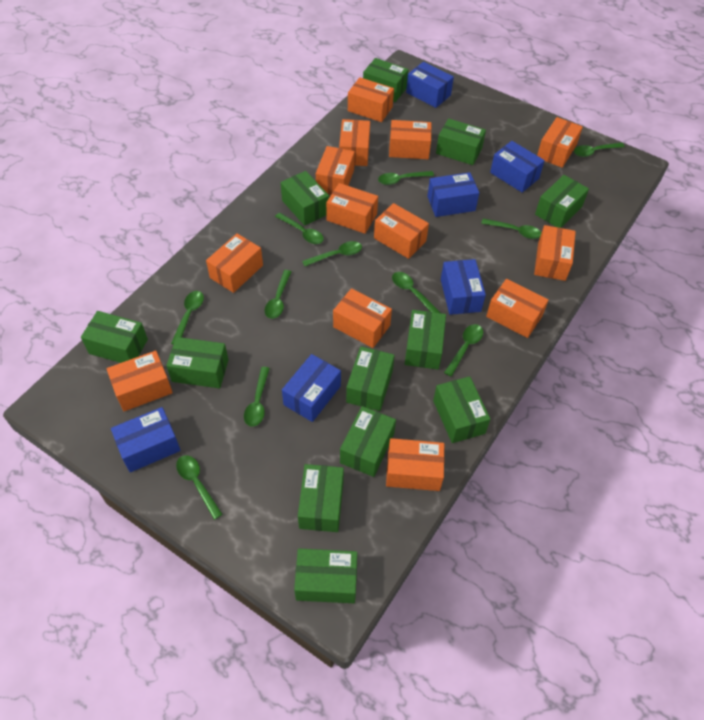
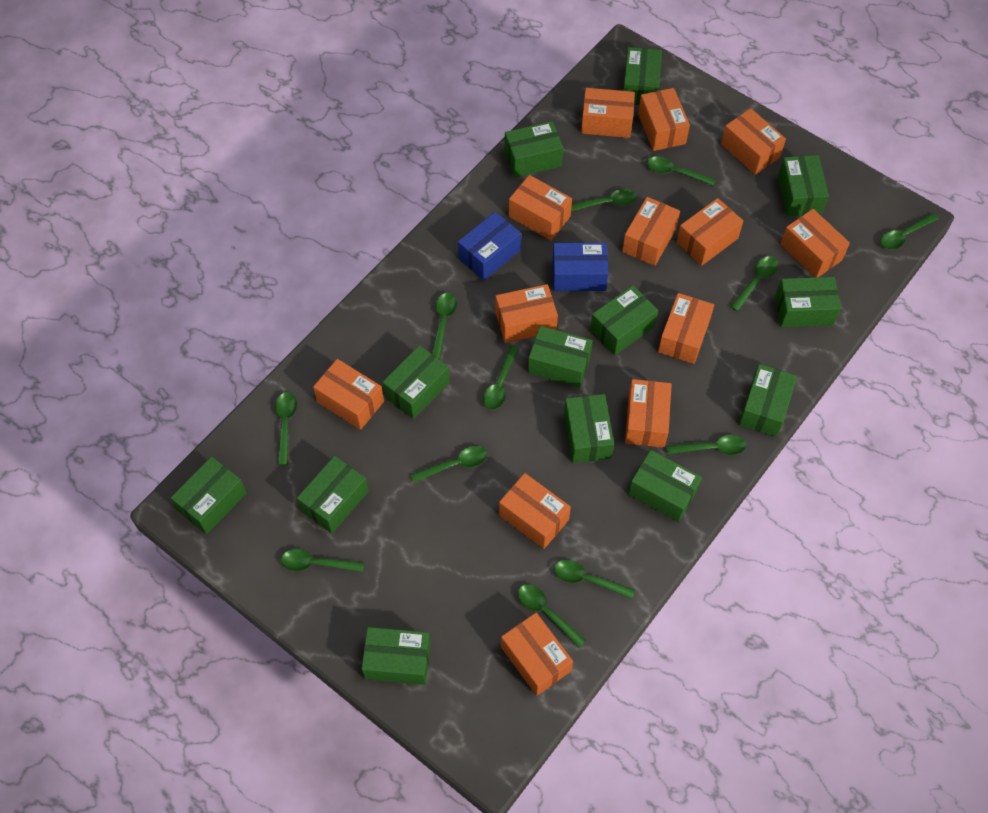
blue box: 6 -> 2
green box: 12 -> 13
green spoon: 11 -> 12

